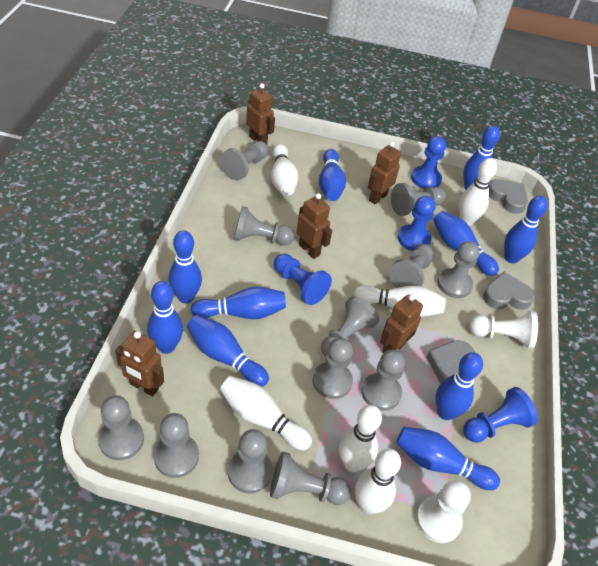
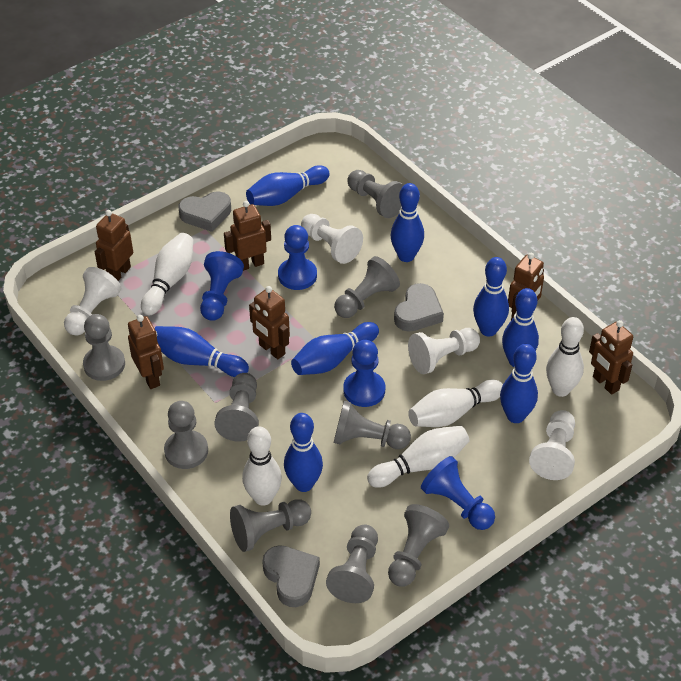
blue bowling pin: 10 -> 8
brown robot: 5 -> 6
grey pawn: 12 -> 9
white bowling pin: 6 -> 5
white pawn: 2 -> 4

